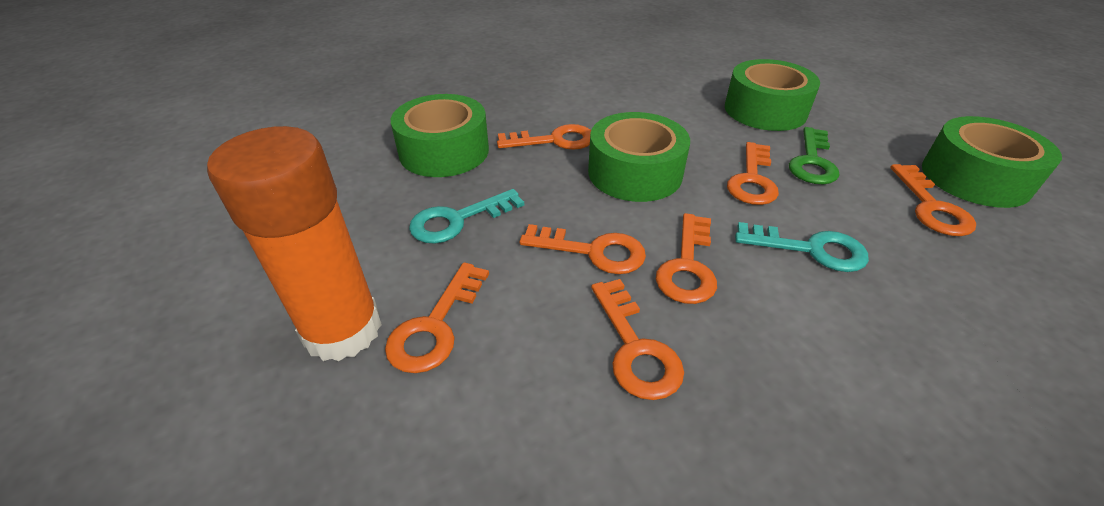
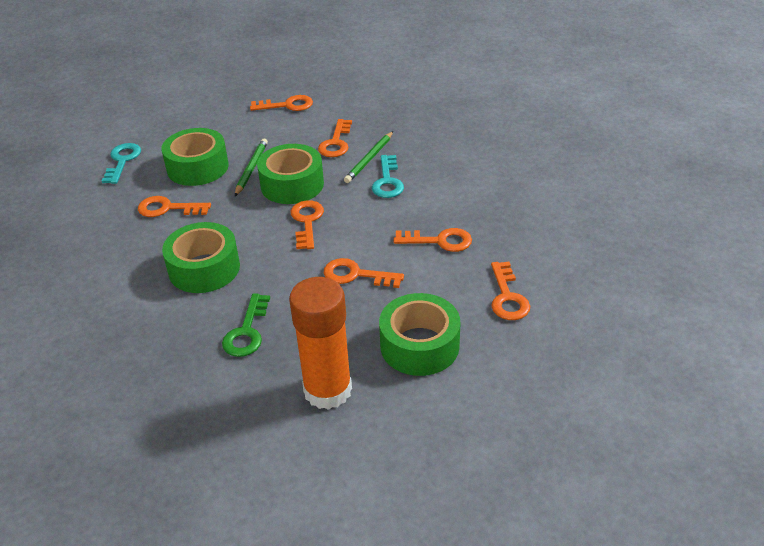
green pencil: 0 -> 2

